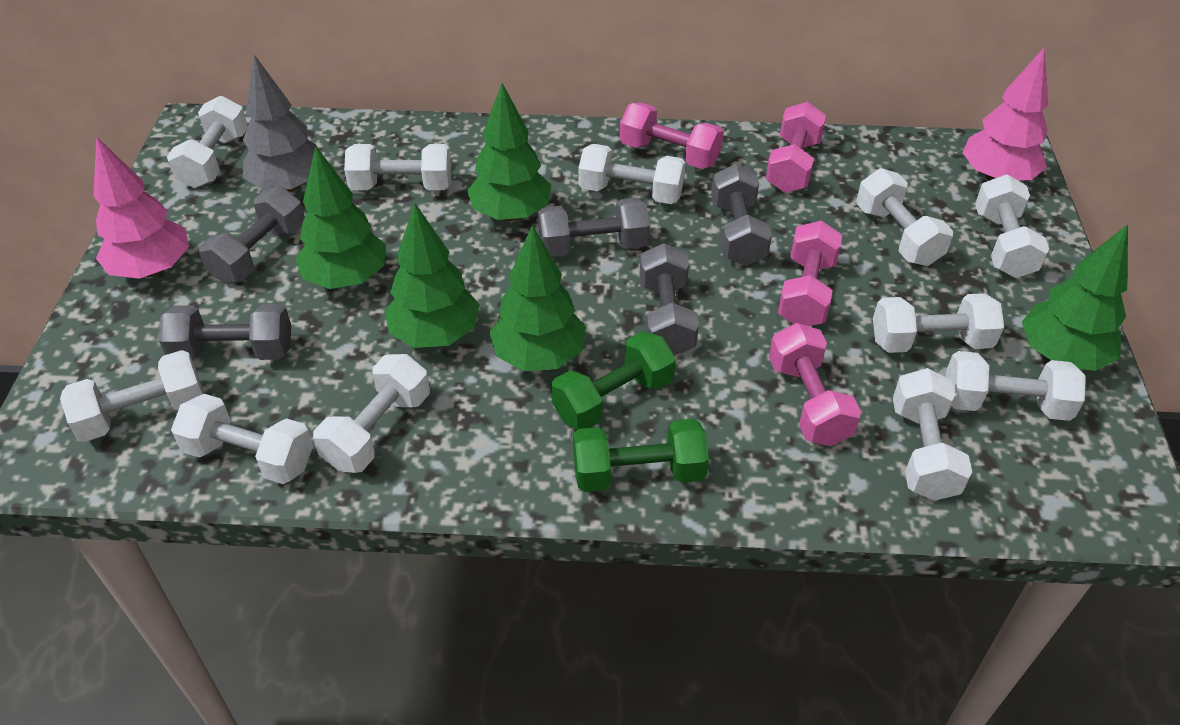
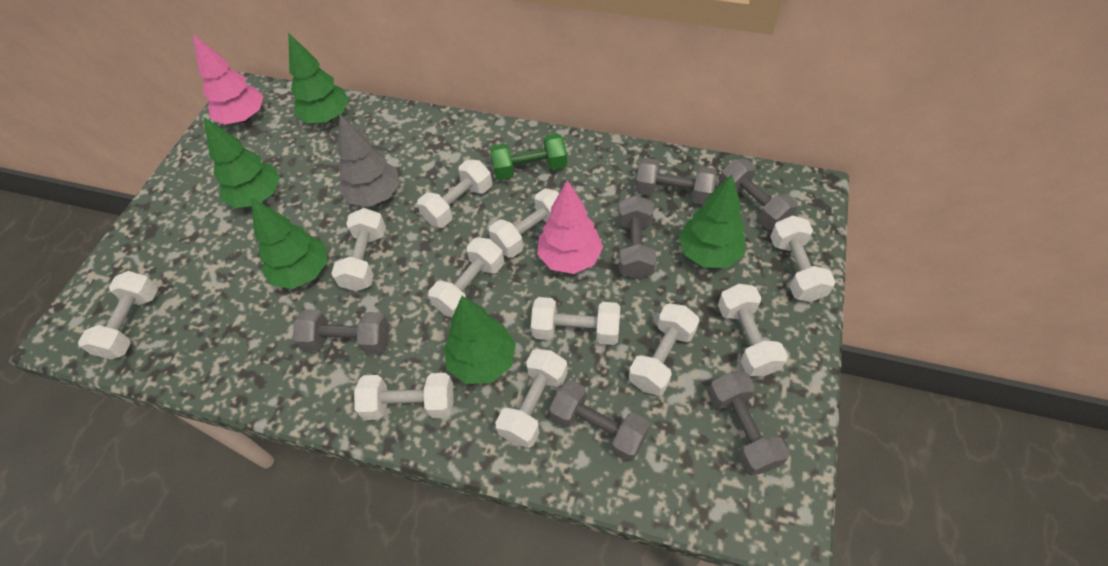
green dumbbell: 2 -> 1
grey dumbbell: 5 -> 6
pink dumbbell: 4 -> 0

